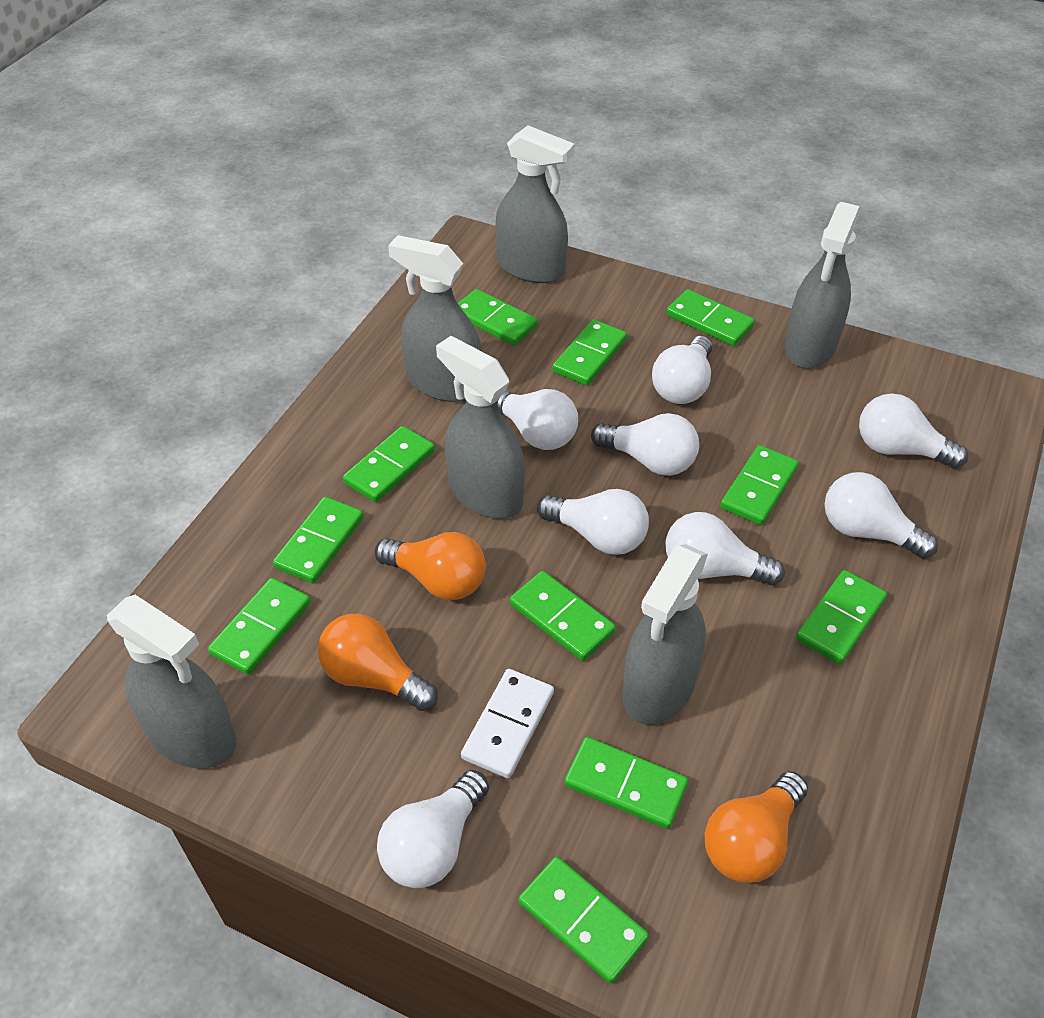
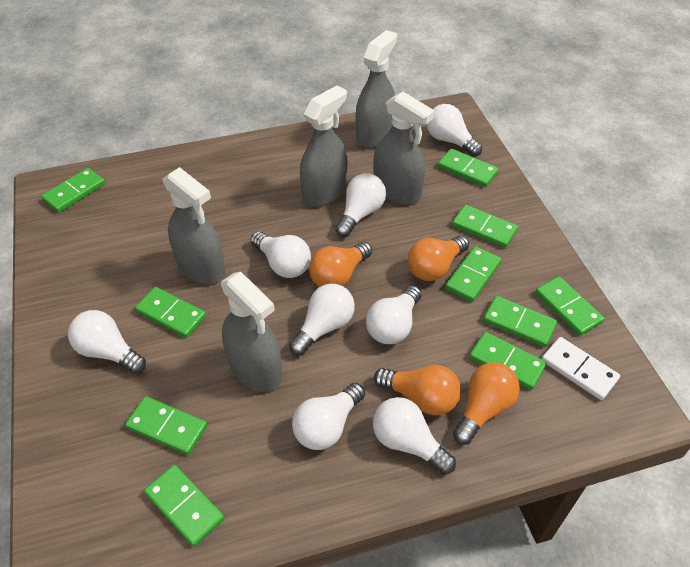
green domino: 11 -> 10
grey spray bottle: 6 -> 5
orange light bulb: 3 -> 4

